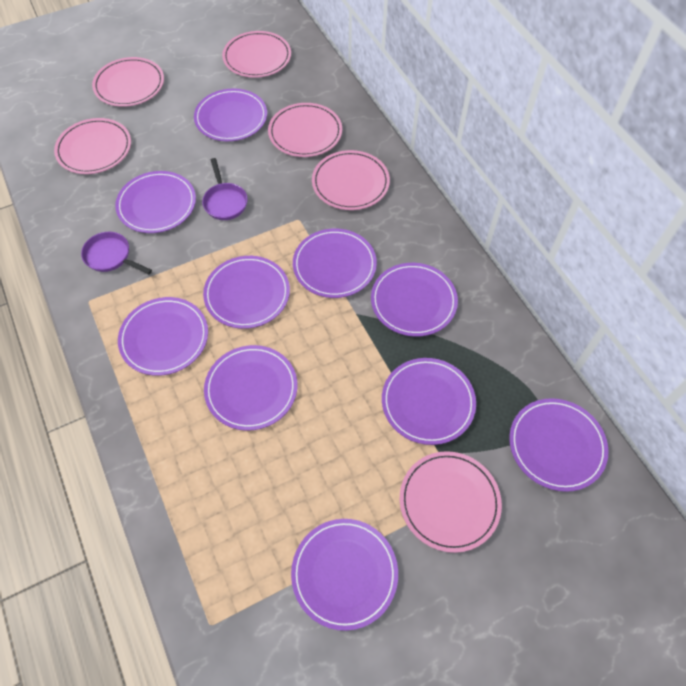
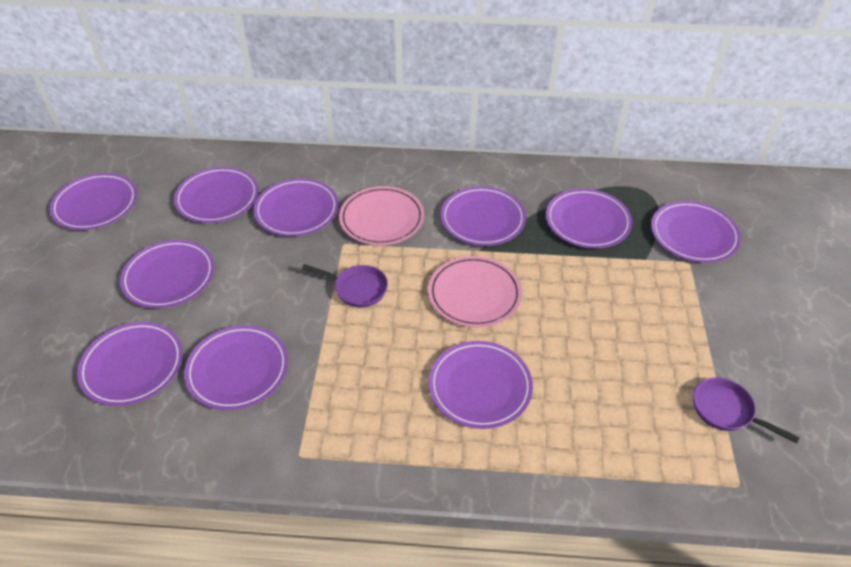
pink plate: 6 -> 2

